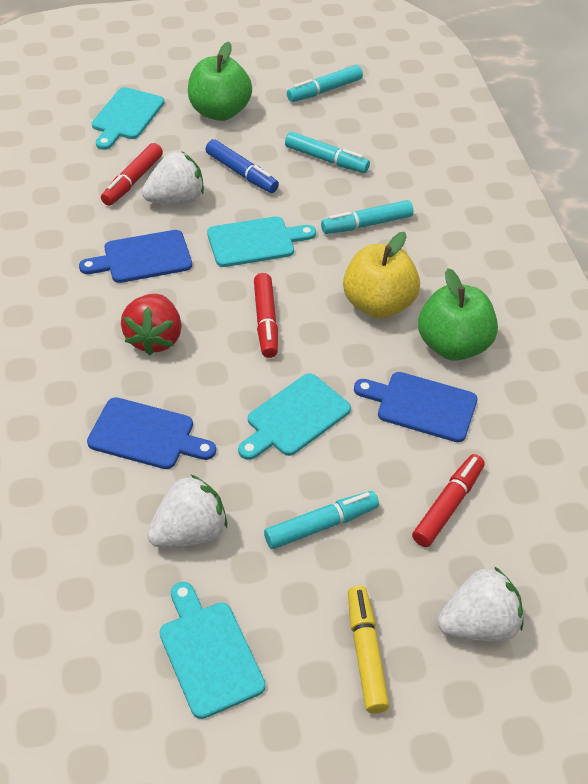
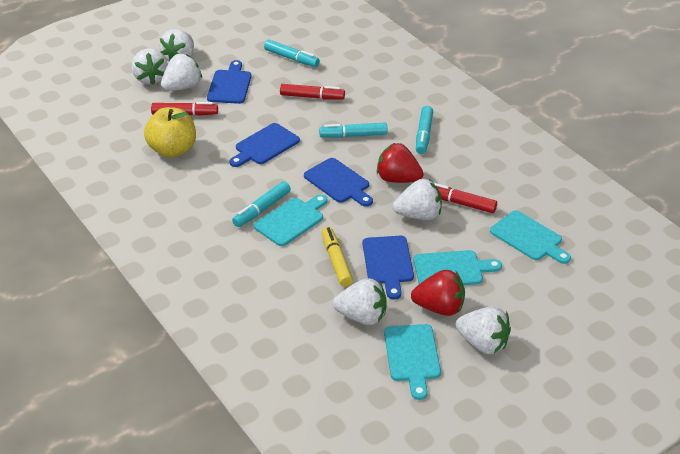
blue cutting board: 3 -> 4
blue marker: 1 -> 0
green apple: 2 -> 0
red strawberry: 1 -> 2
white strawberry: 3 -> 6

